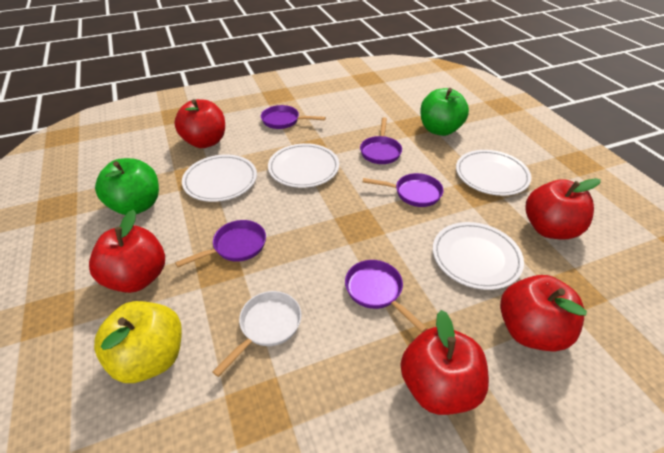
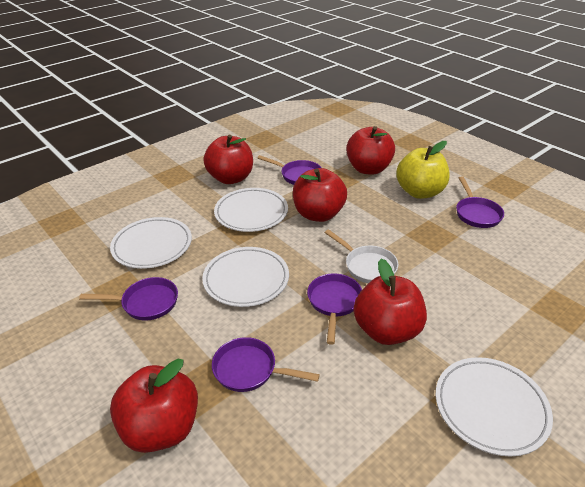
green apple: 2 -> 0

